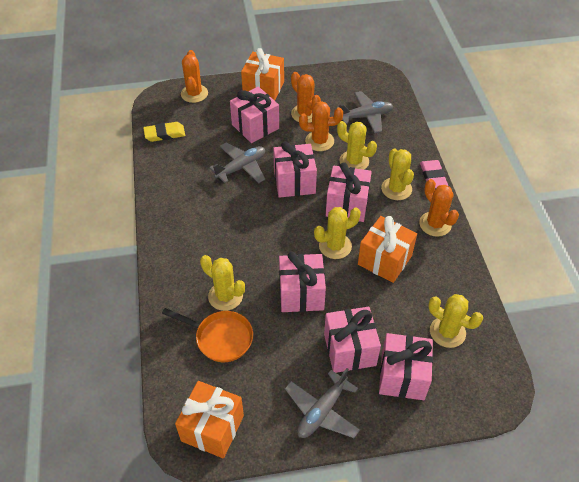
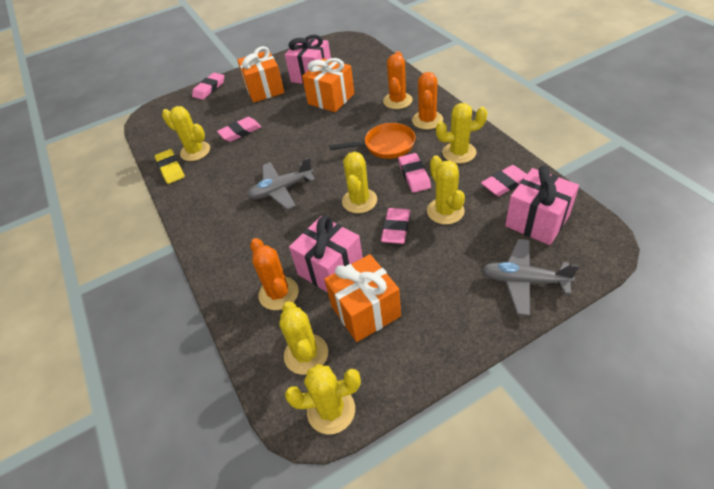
grey plane: 3 -> 2
orange cactus: 4 -> 3
pink eraser: 1 -> 5
pink gift: 6 -> 3
yellow cactus: 5 -> 6

